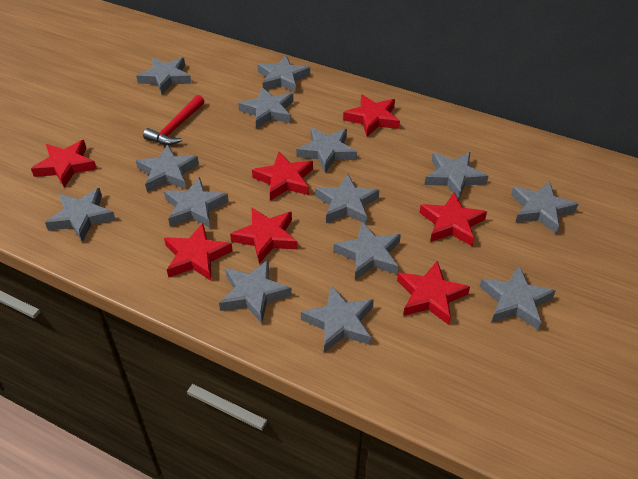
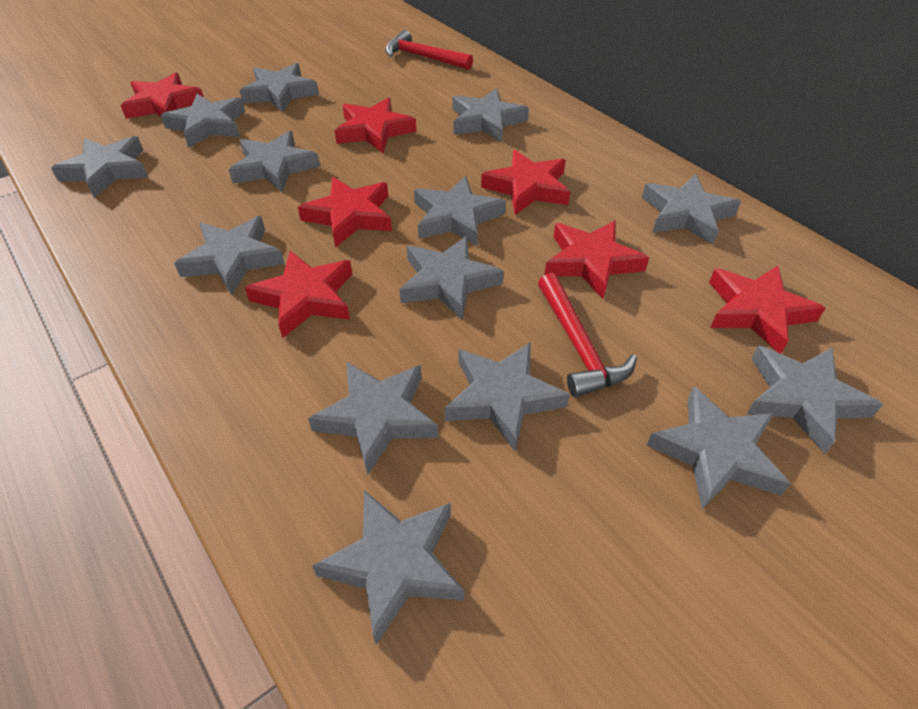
red hammer: 1 -> 2

